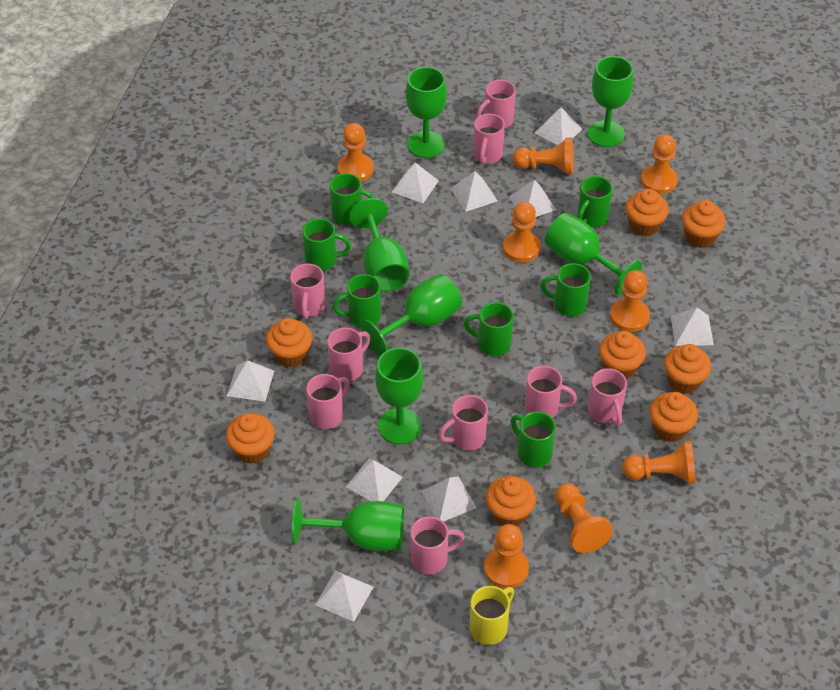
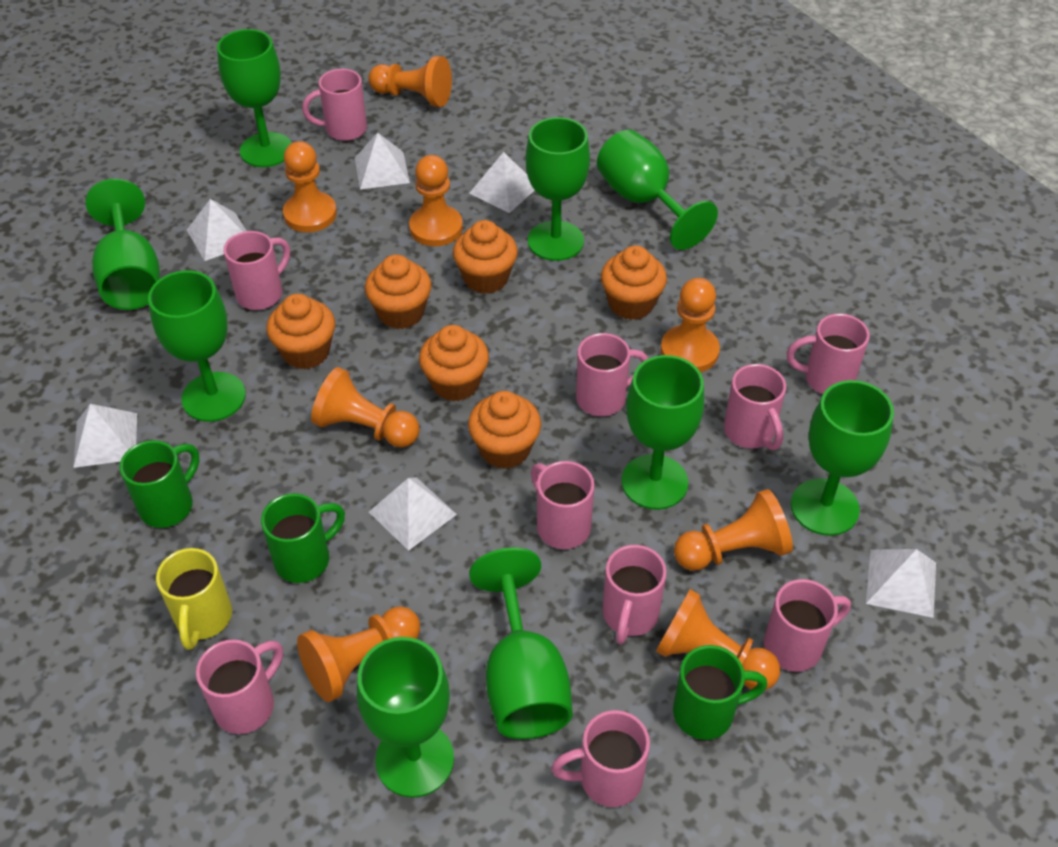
green goblet: 7 -> 9
green mug: 7 -> 3
orange cupcake: 8 -> 6
pink mug: 9 -> 10
white pyramid: 9 -> 6

